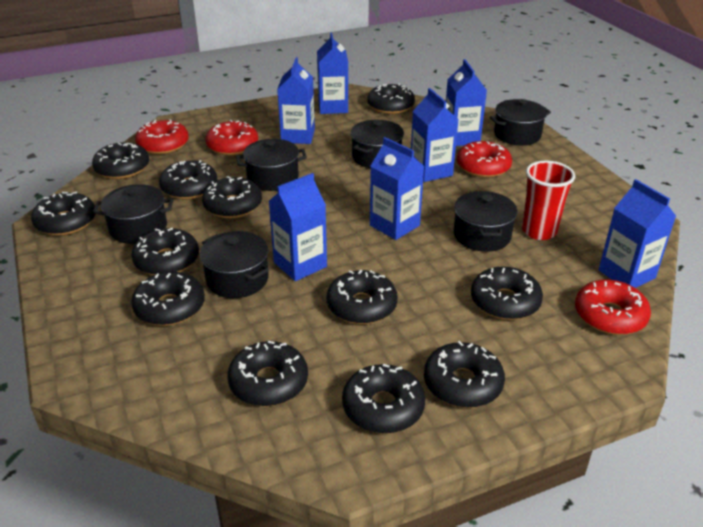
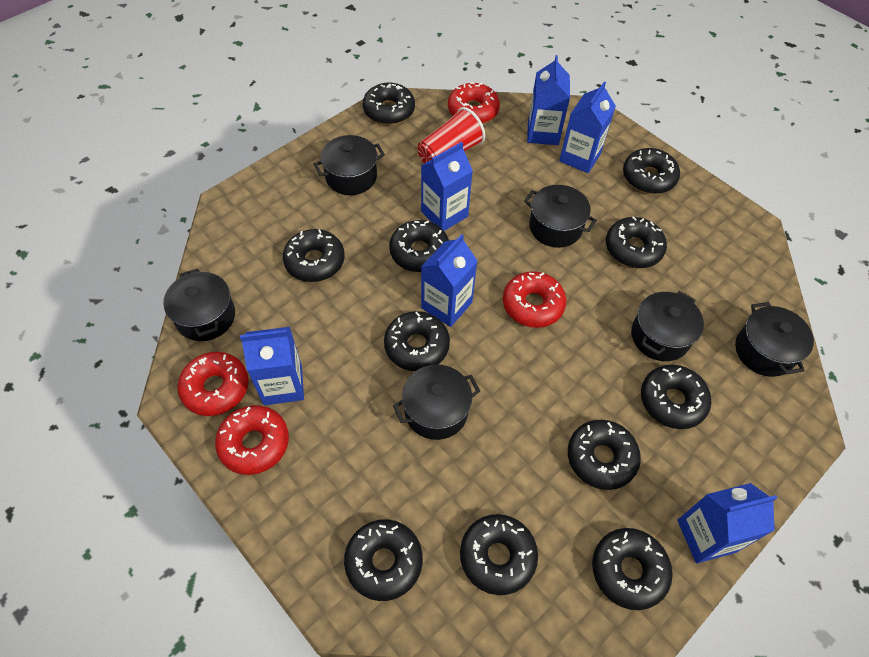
black donut: 12 -> 11
blue carton: 7 -> 6

